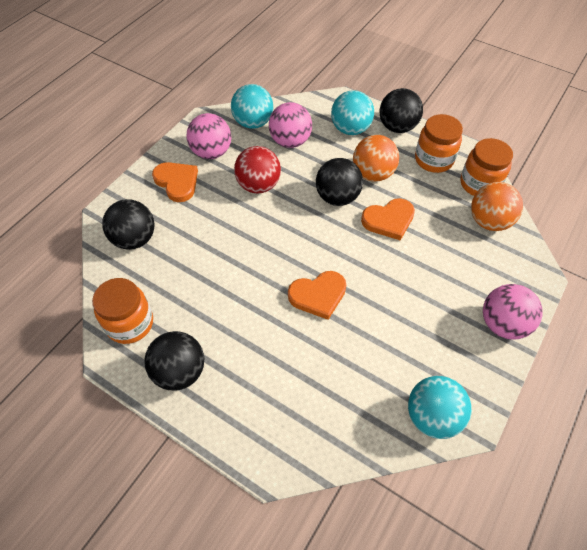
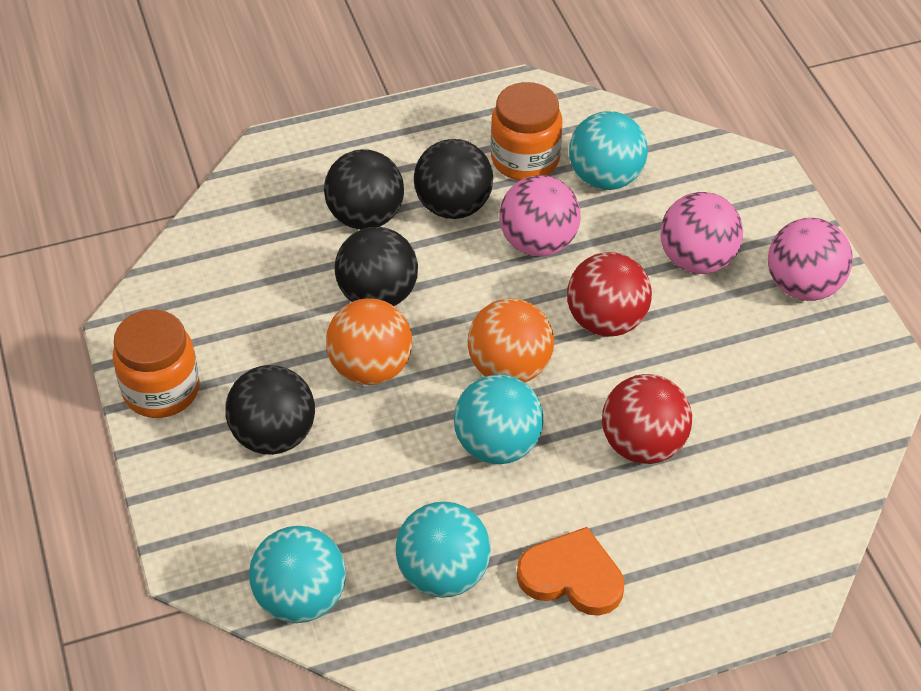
orange heart: 3 -> 1
orange jar: 3 -> 2
red ball: 1 -> 2
turquoise ball: 3 -> 4

